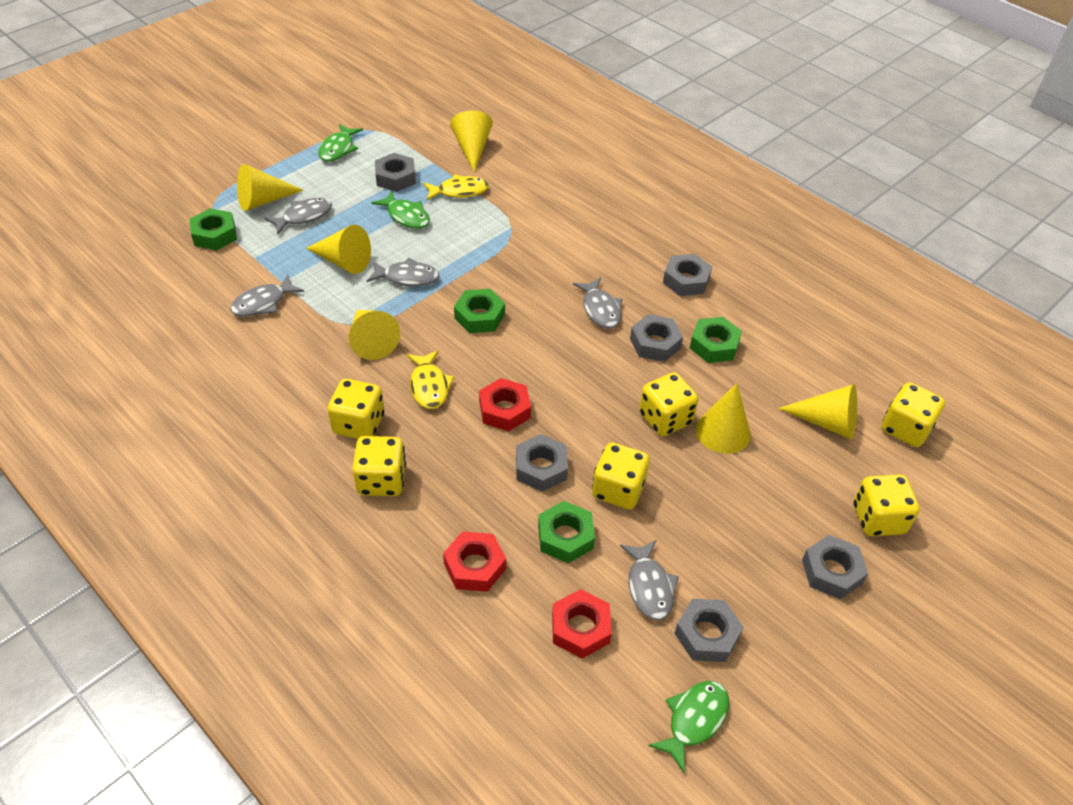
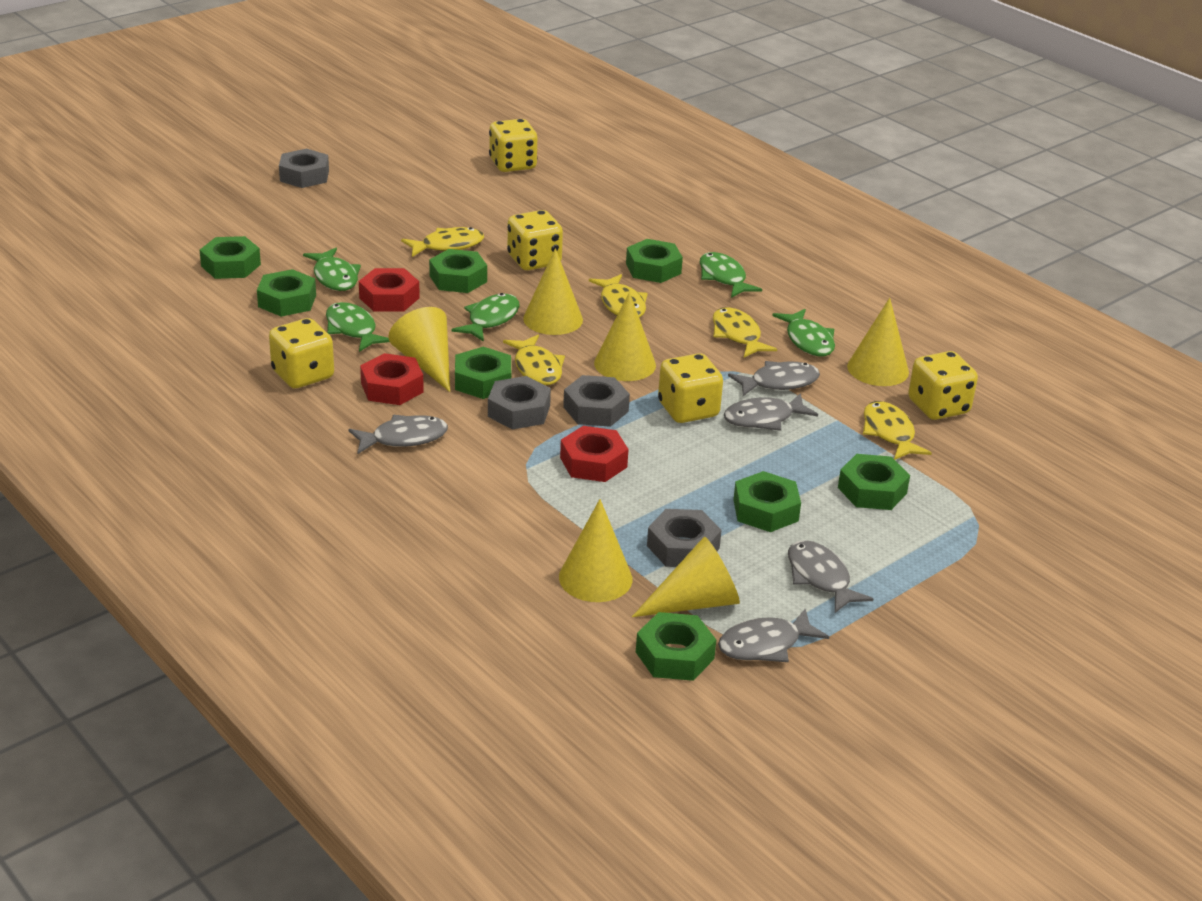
green fish: 3 -> 5
green nut: 4 -> 8
grey nut: 6 -> 4
yellow dice: 6 -> 5
yellow fish: 2 -> 5

